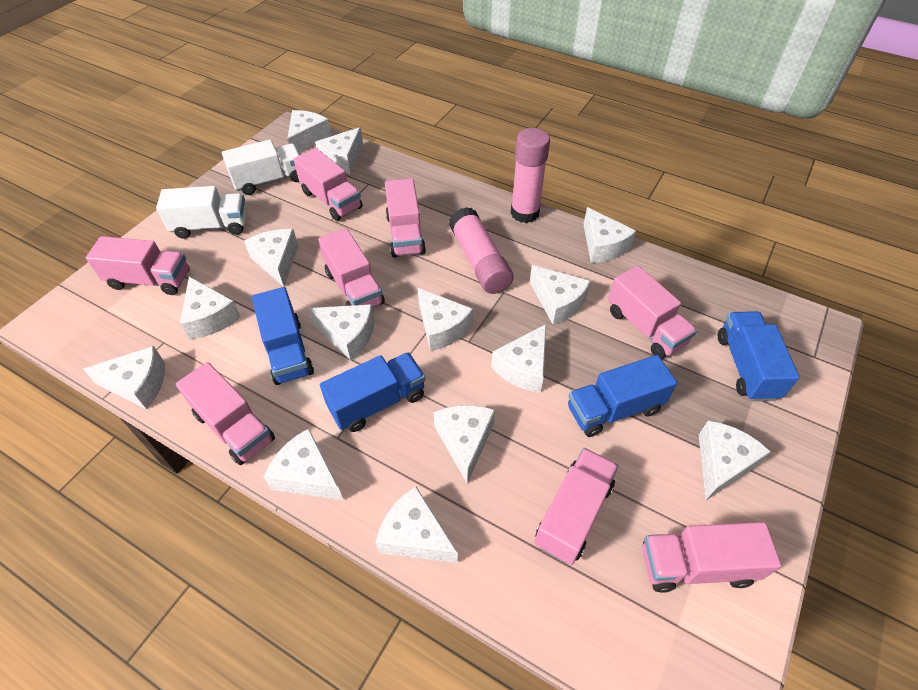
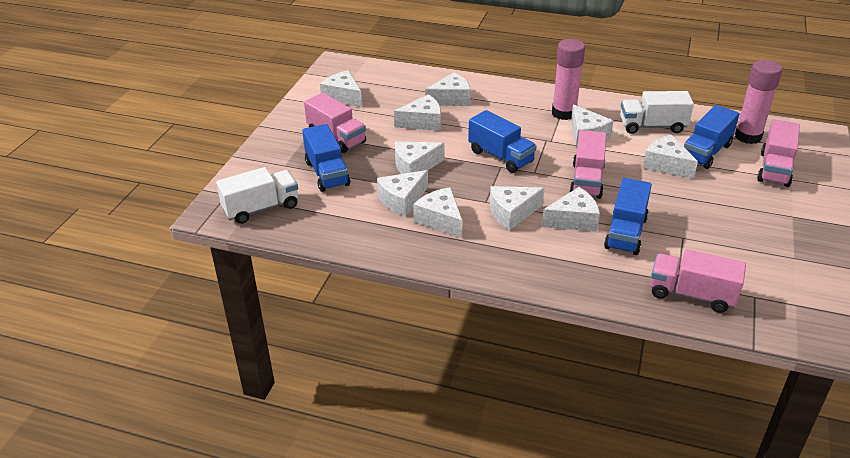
pink truck: 8 -> 4
white cheese: 14 -> 10

